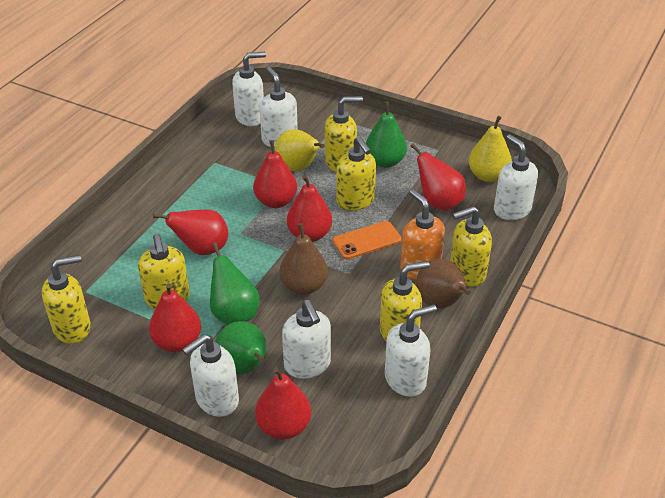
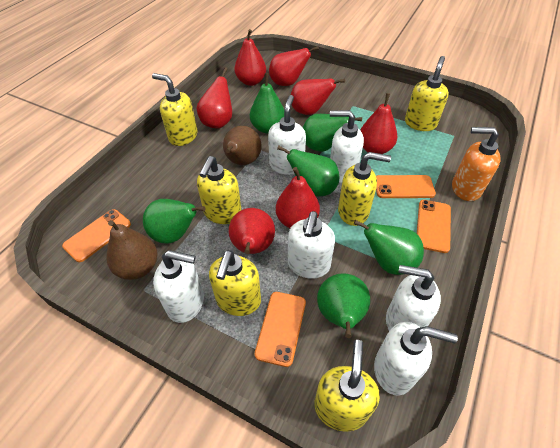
green pear: 3 -> 6
orange phone: 1 -> 4
red pear: 6 -> 7
yellow pear: 2 -> 0

